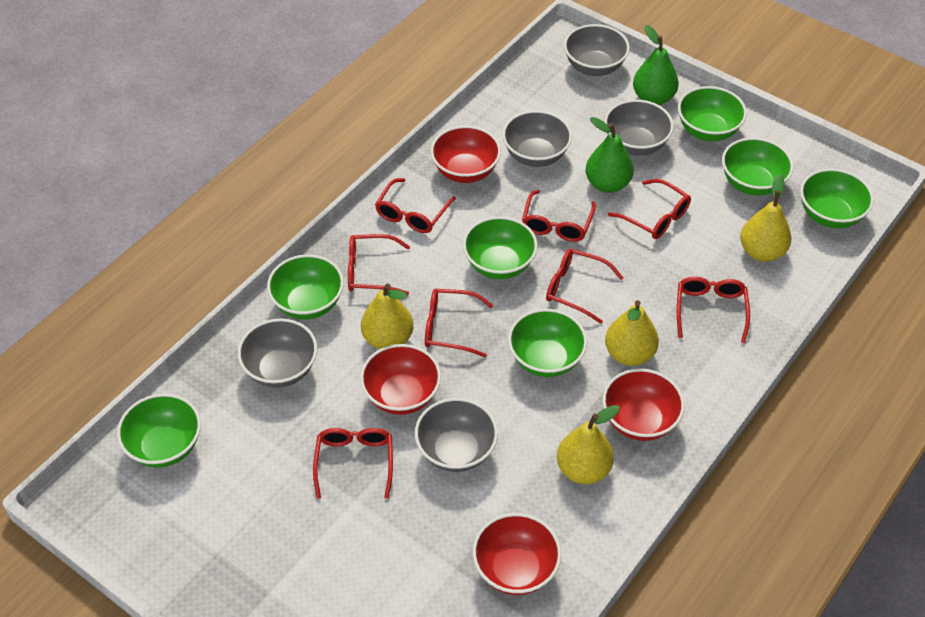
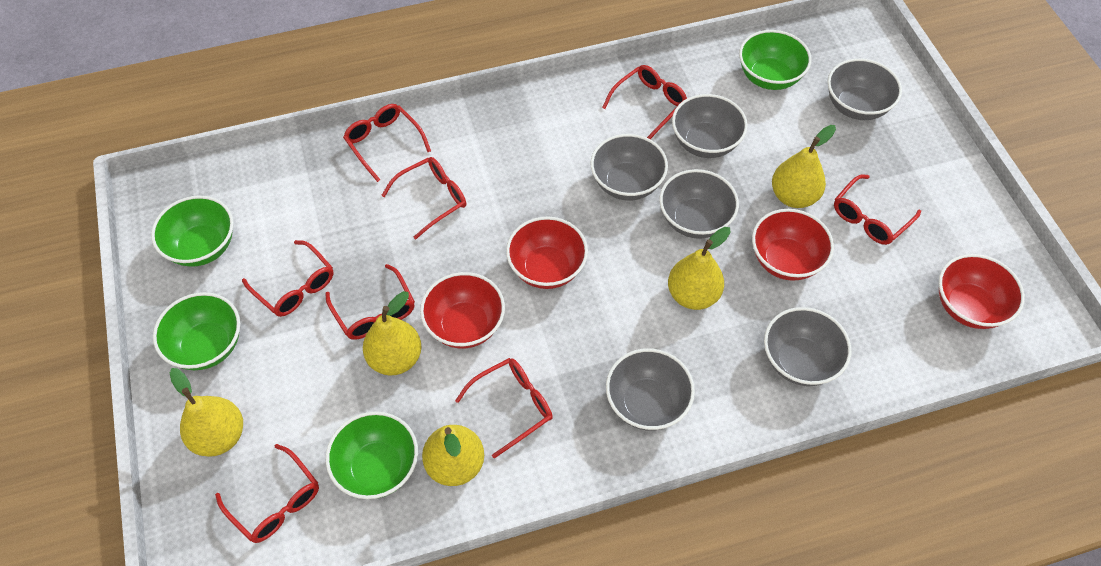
green bowl: 7 -> 4
green pear: 2 -> 0
grey bowl: 5 -> 6
yellow pear: 4 -> 5

